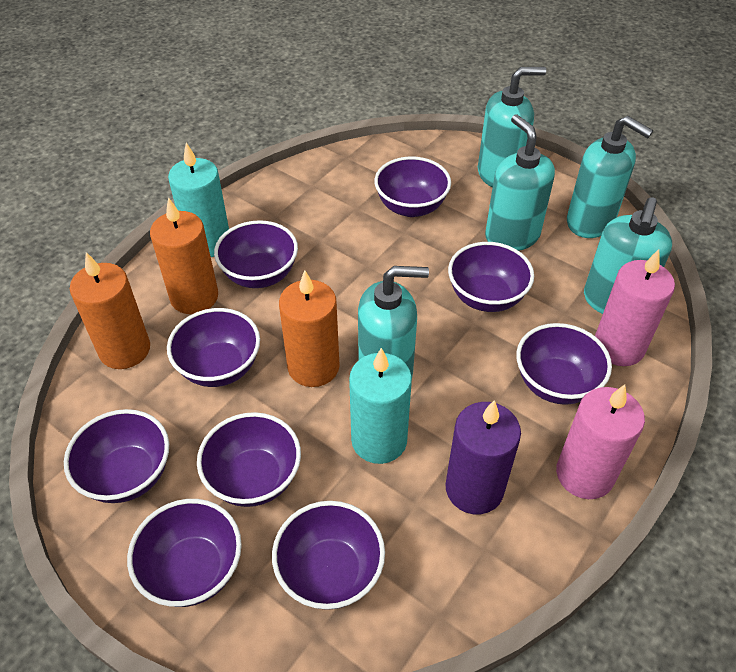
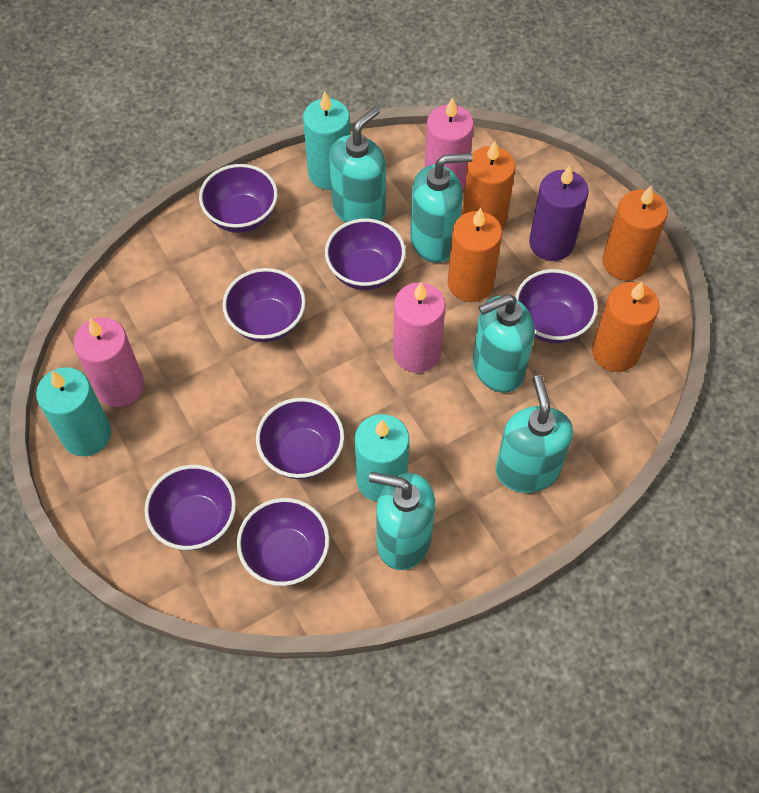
orange candle: 3 -> 4
pink candle: 2 -> 3
purple bowl: 9 -> 7
turquoise candle: 2 -> 3

